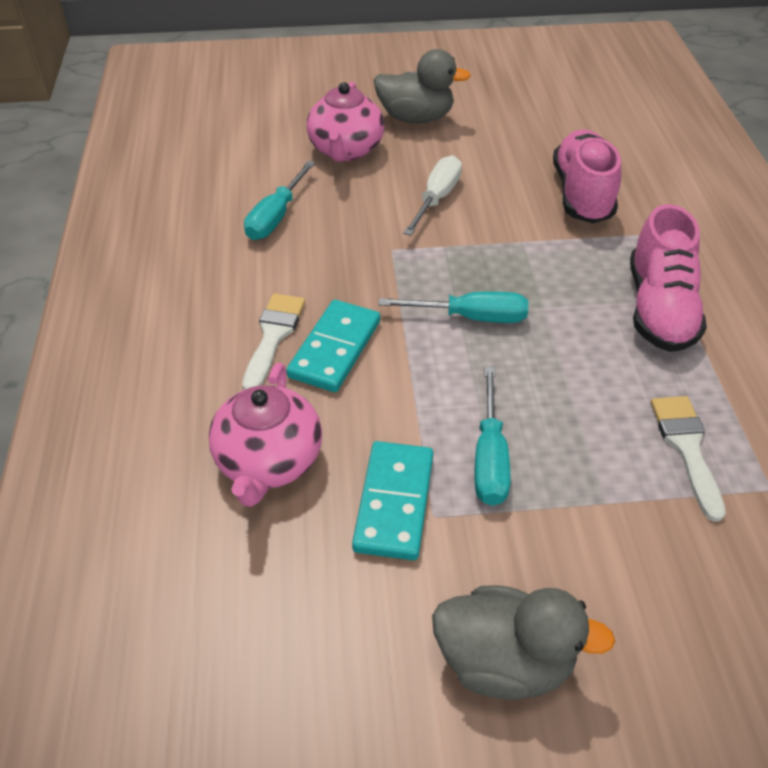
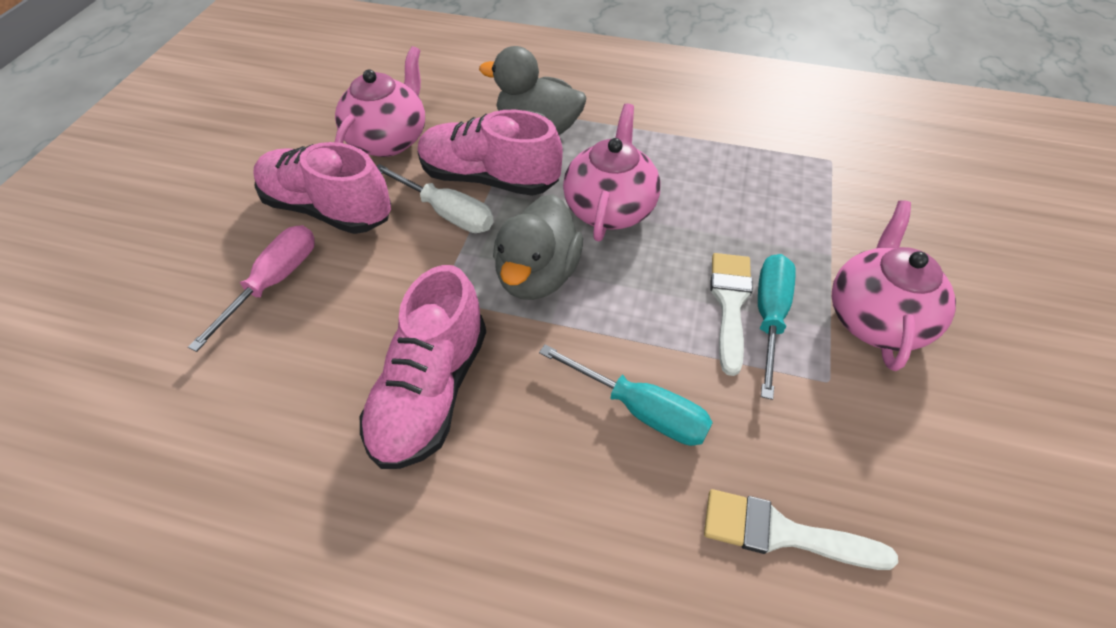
pink screwdriver: 0 -> 1
pink shoe: 2 -> 3
pink teapot: 2 -> 3
turquoise domino: 2 -> 0
turquoise screwdriver: 3 -> 2

